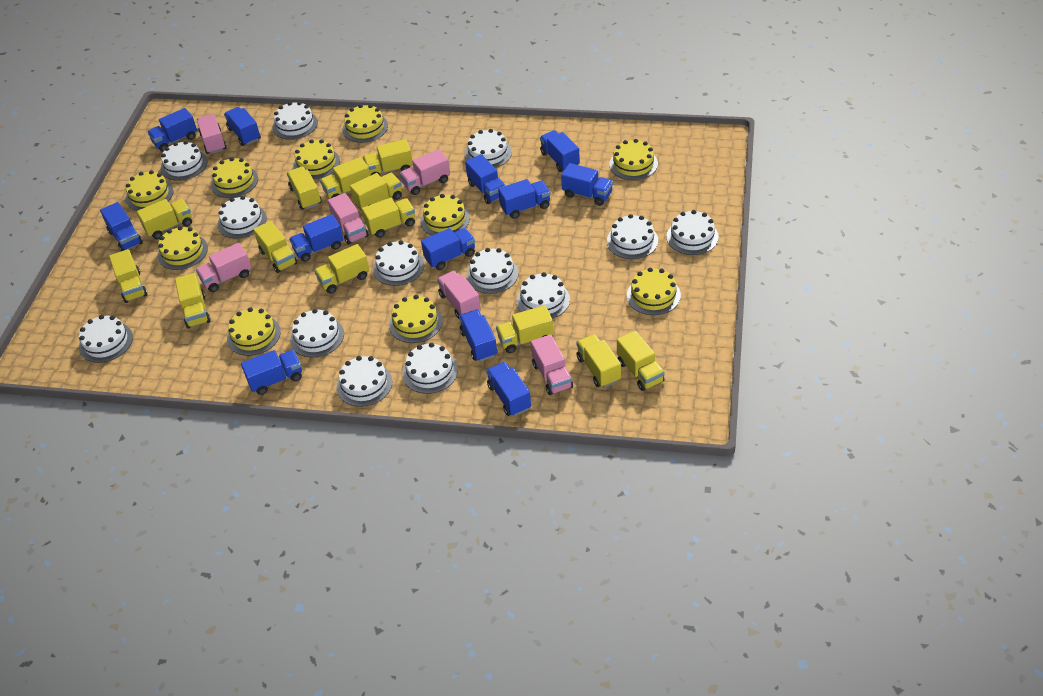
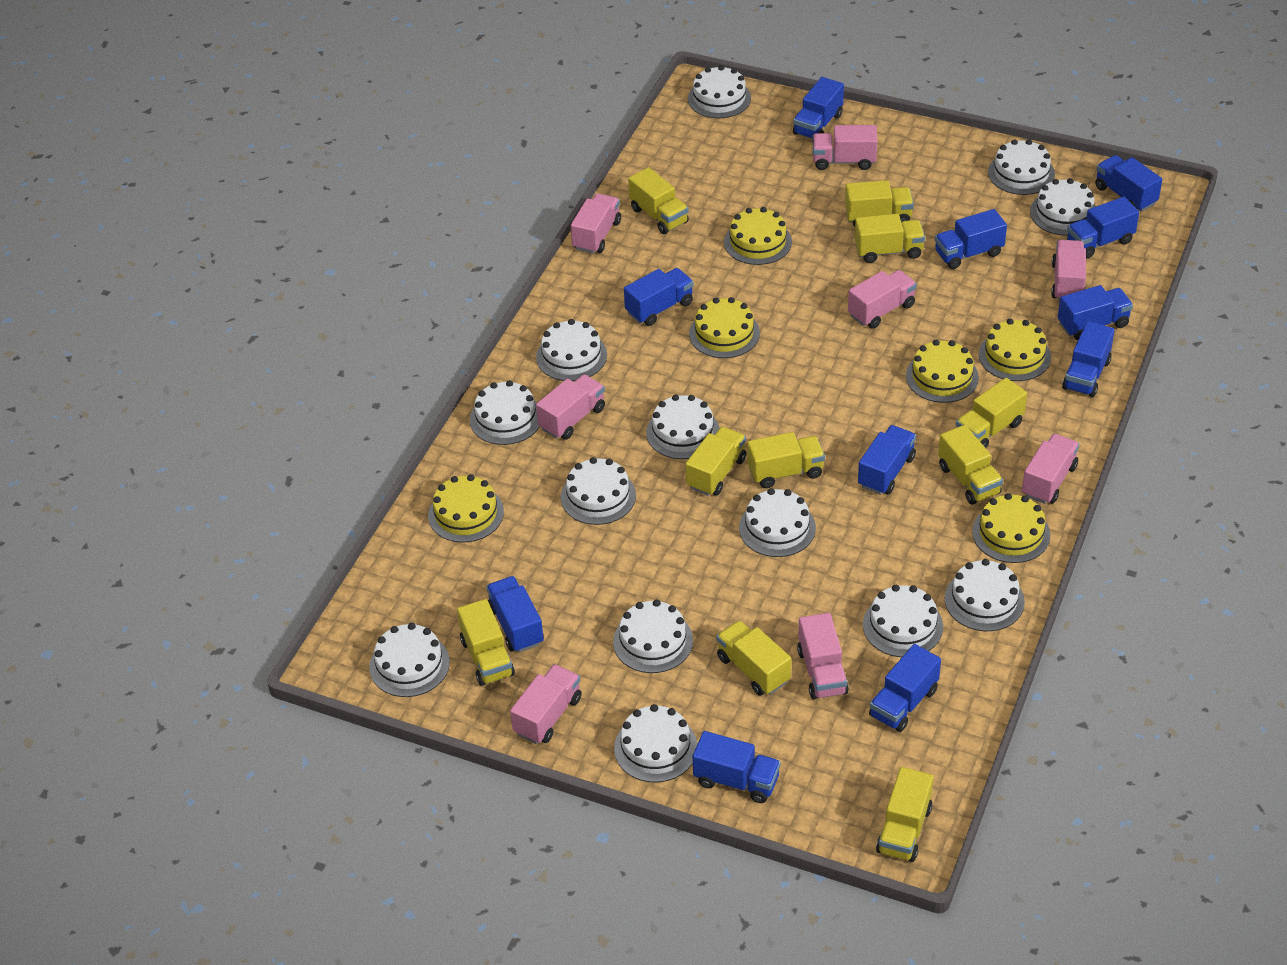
blue truck: 12 -> 11
pink truck: 6 -> 8
yellow cake: 10 -> 6
yellow truck: 13 -> 10

